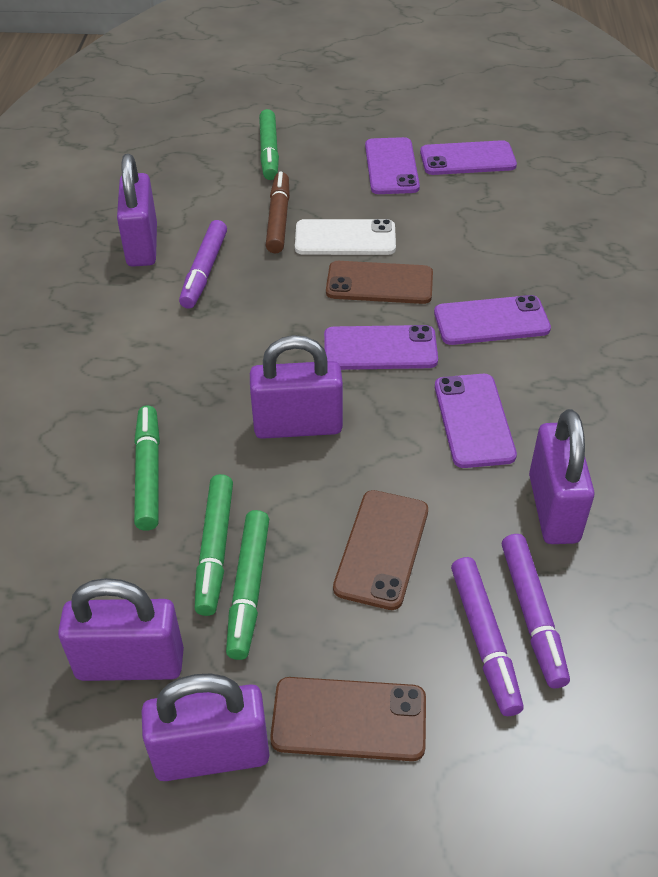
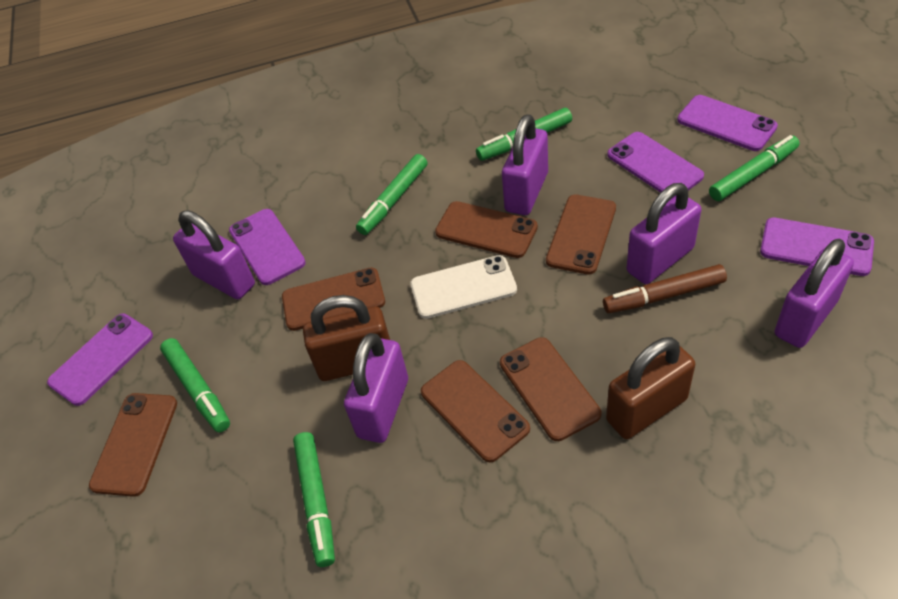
brown padlock: 0 -> 2
brown phone: 3 -> 6
green marker: 4 -> 5
purple marker: 3 -> 0

